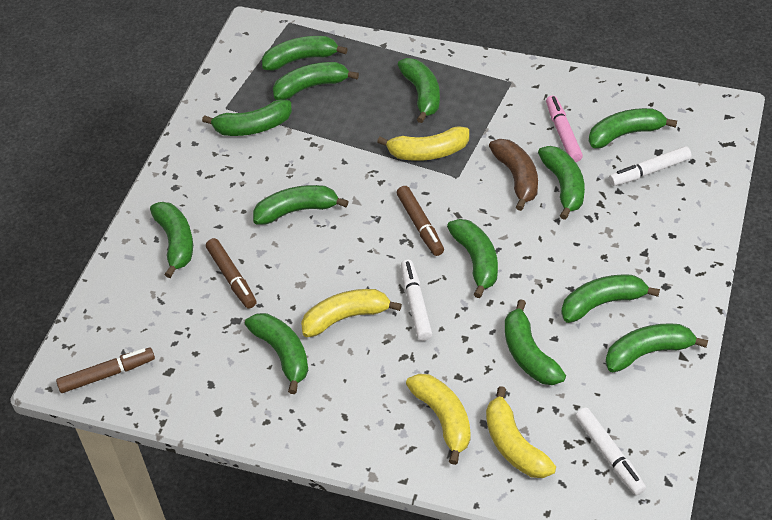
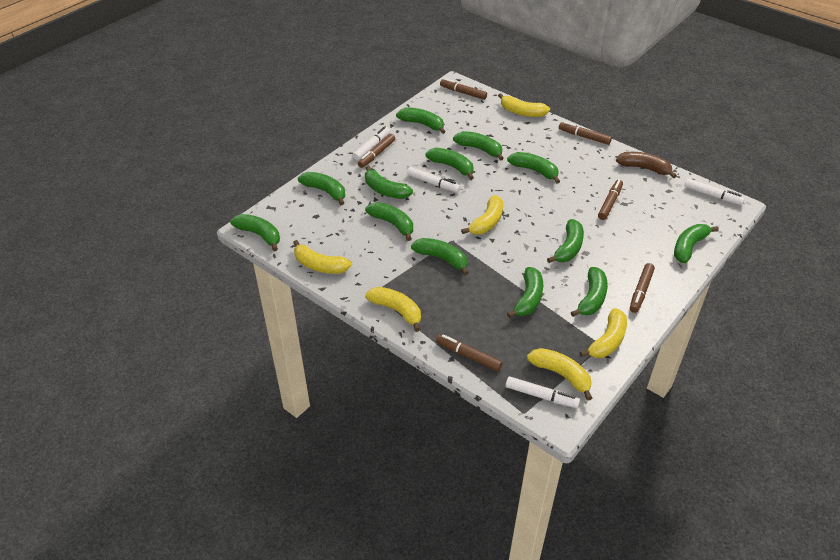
brown marker: 3 -> 6
pink marker: 1 -> 0
white marker: 3 -> 4
yellow banana: 4 -> 6

